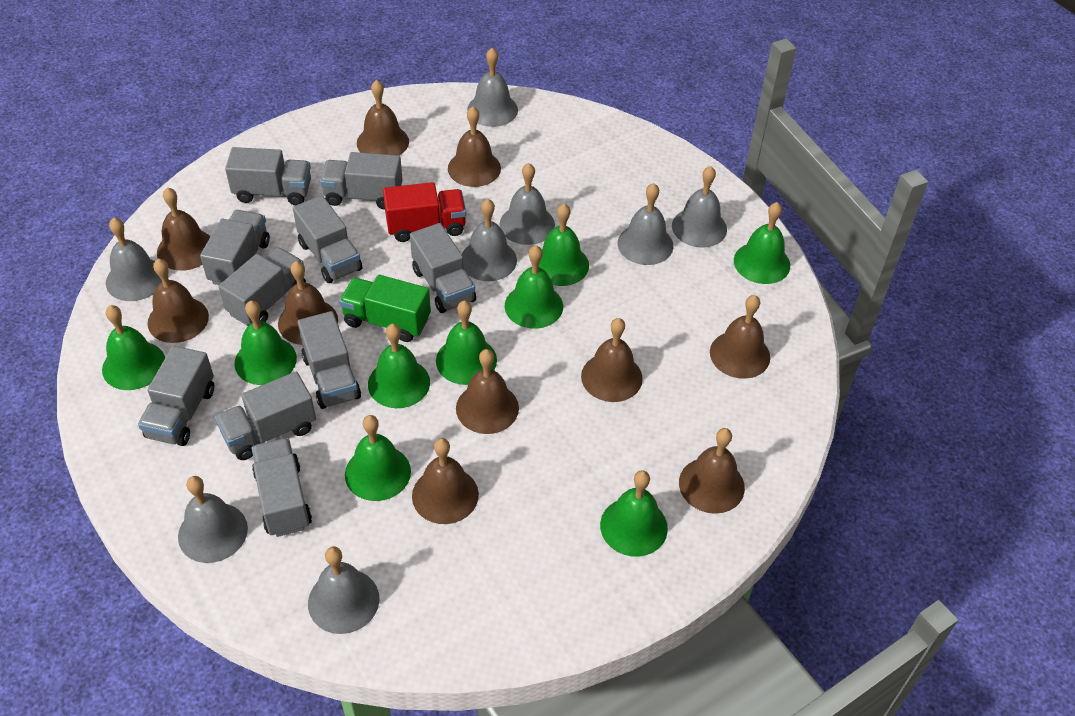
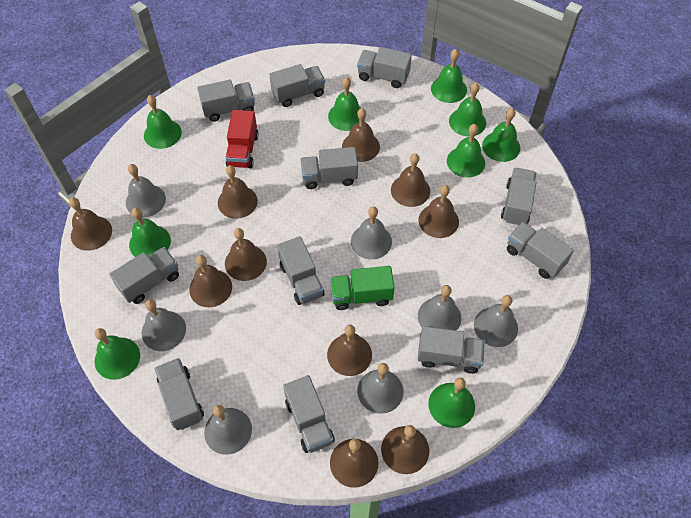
grey bell: 8 -> 7
grey truck: 10 -> 11

